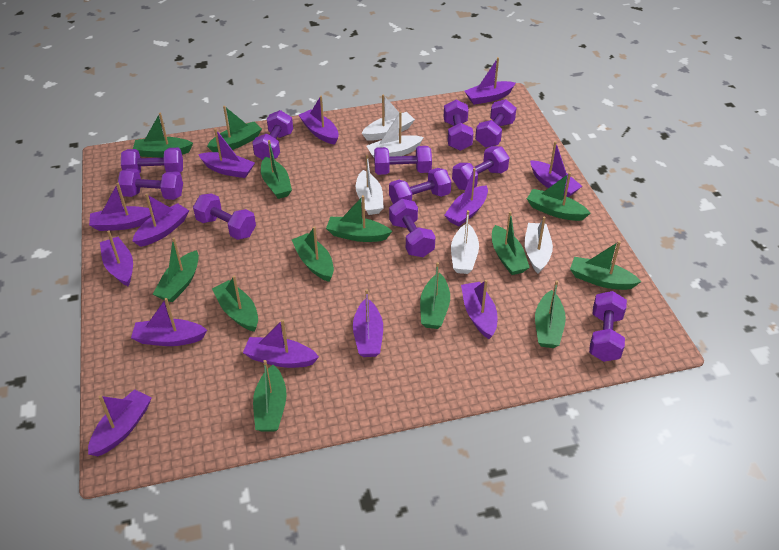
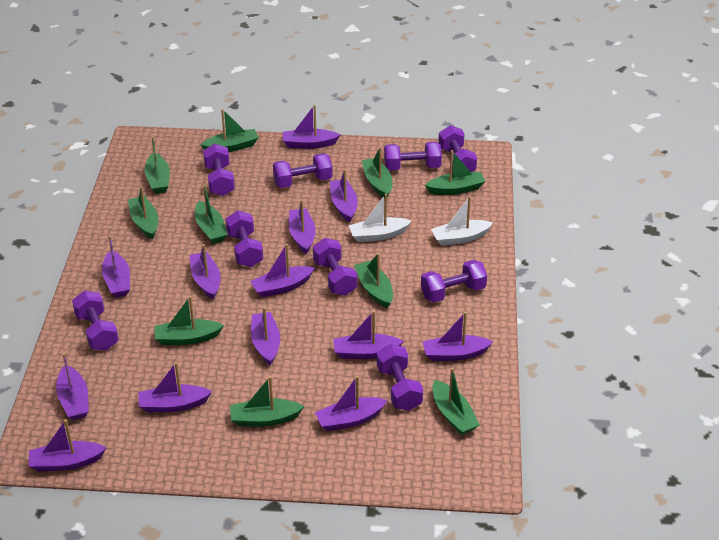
green boat: 13 -> 10
purple dumbbell: 11 -> 9
white boat: 5 -> 2

